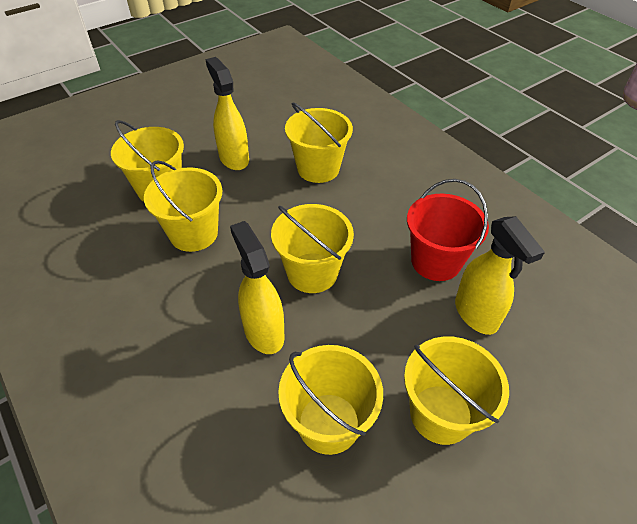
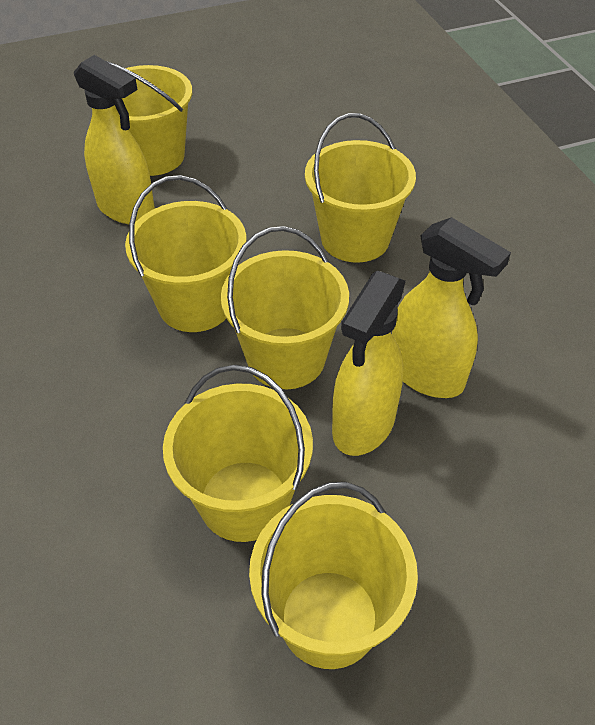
red bucket: 1 -> 0

